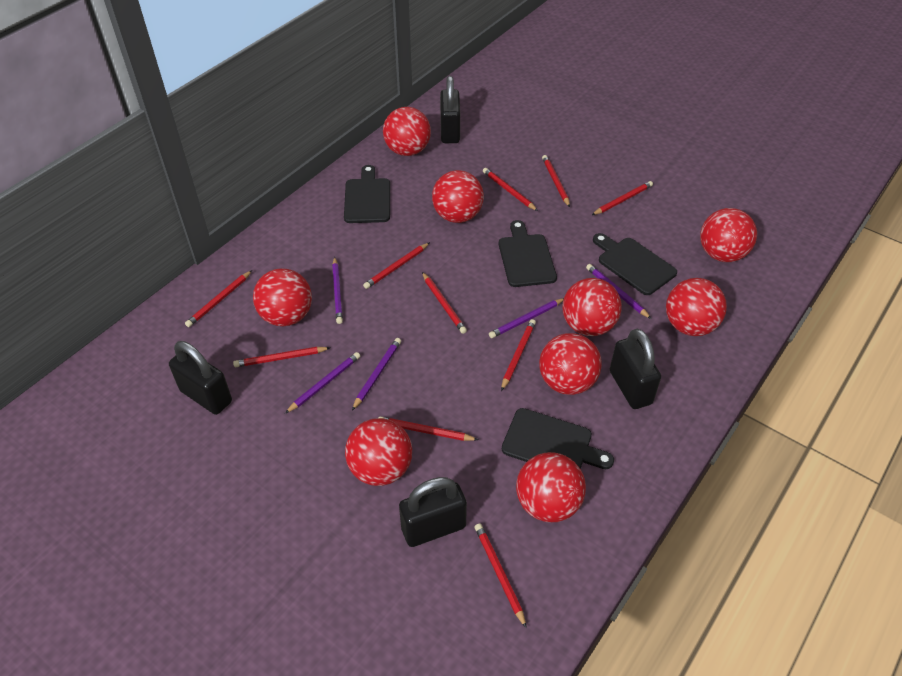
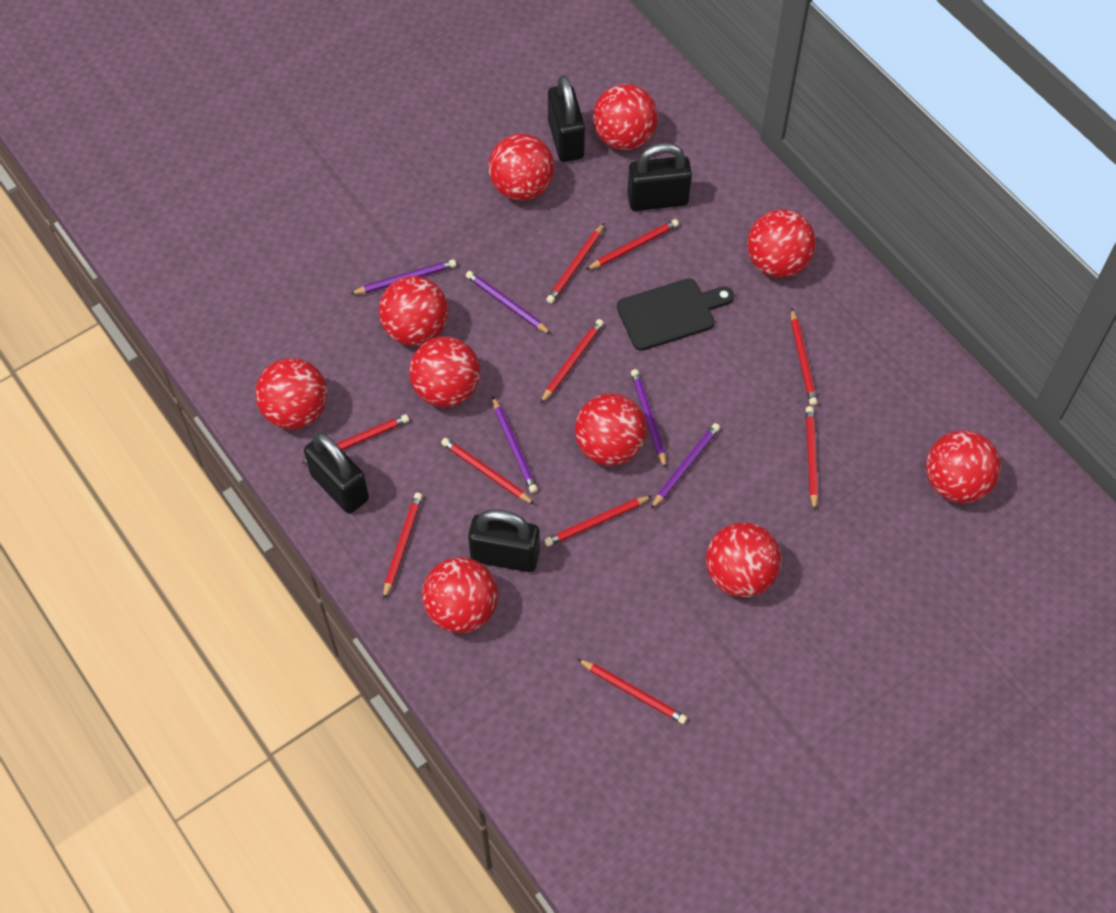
black cutting board: 4 -> 1
red ball: 9 -> 10

